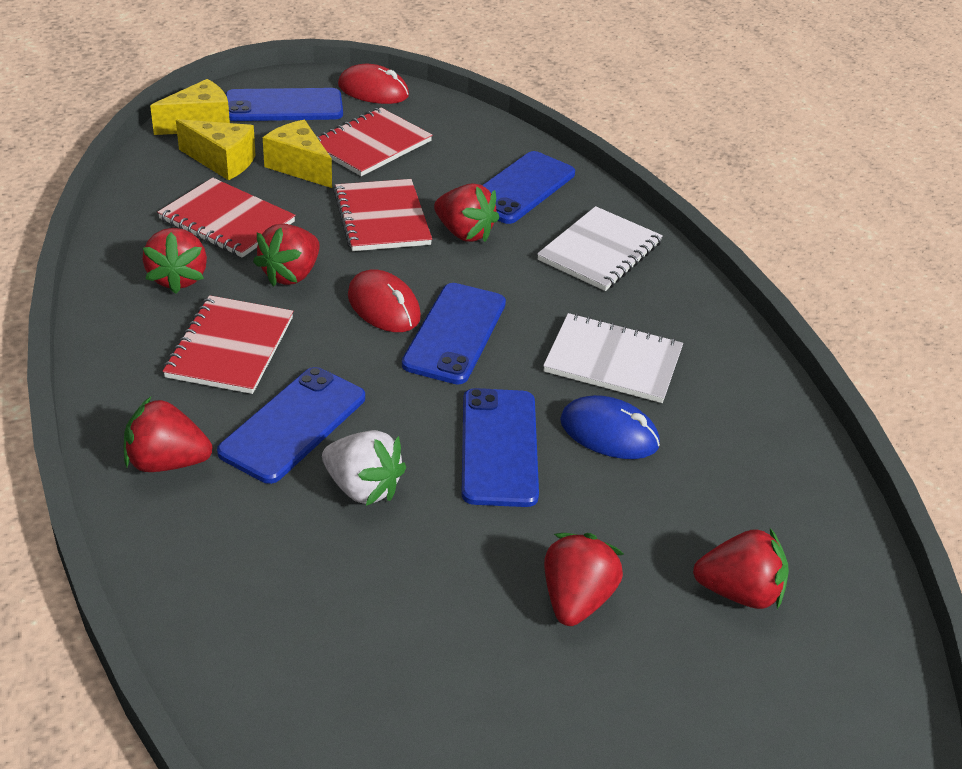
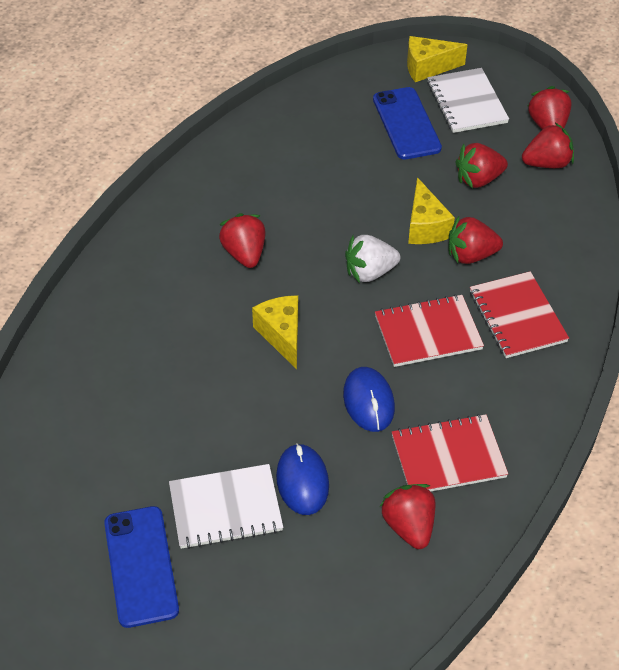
blue mouse: 1 -> 2
blue phone: 5 -> 2
red mouse: 2 -> 0
red notebook: 4 -> 3

